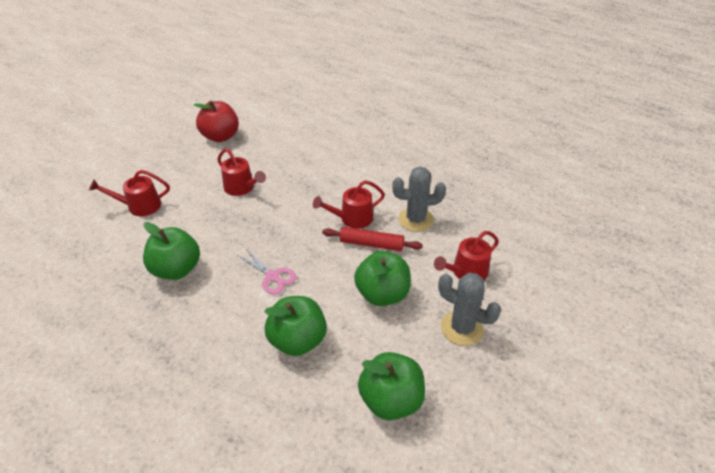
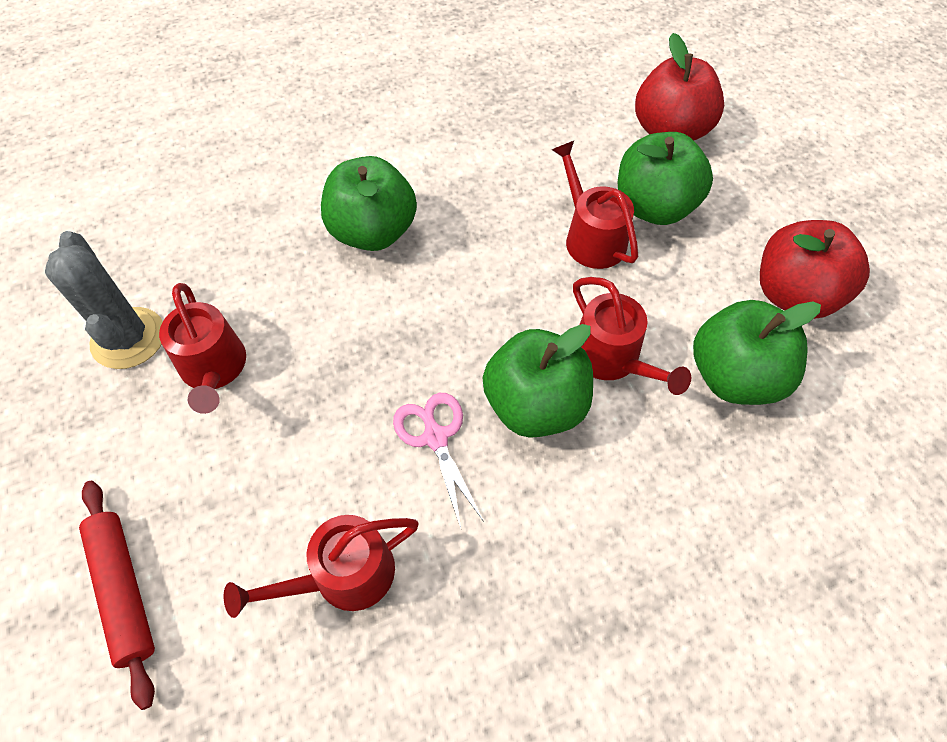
grey cactus: 2 -> 1
red apple: 1 -> 2

